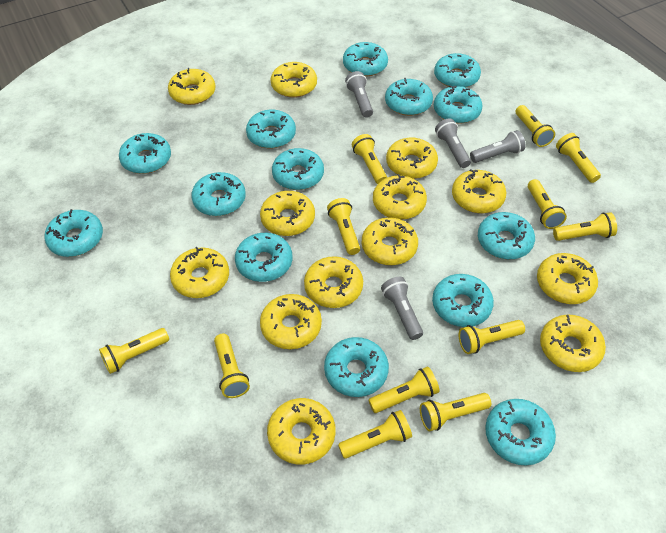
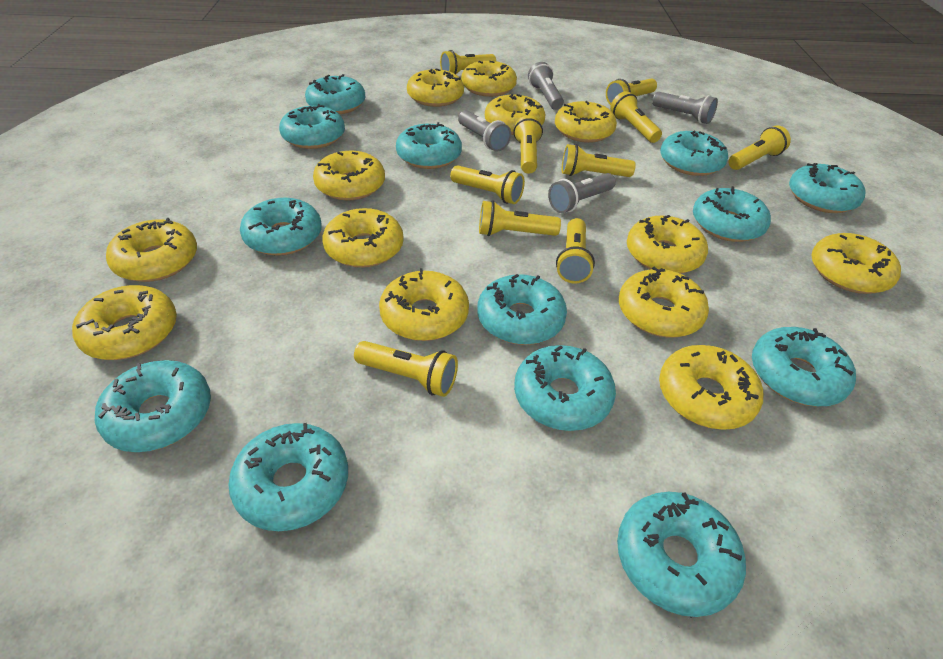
turquoise donut: 14 -> 13
yellow flashlight: 12 -> 10

